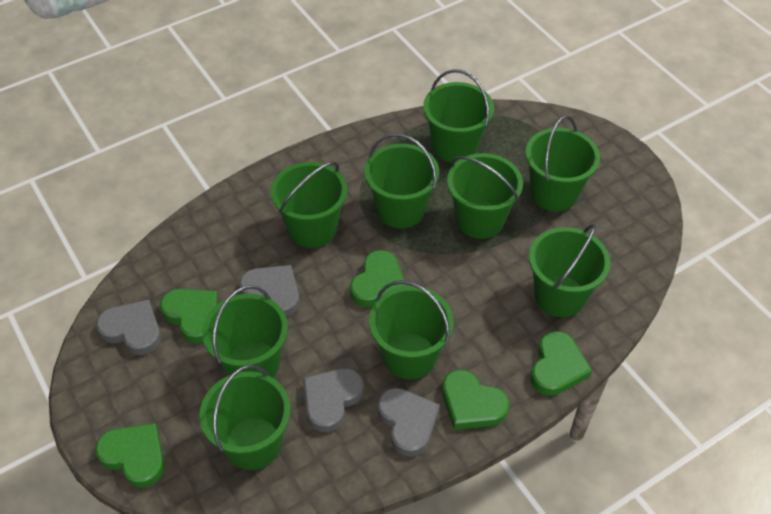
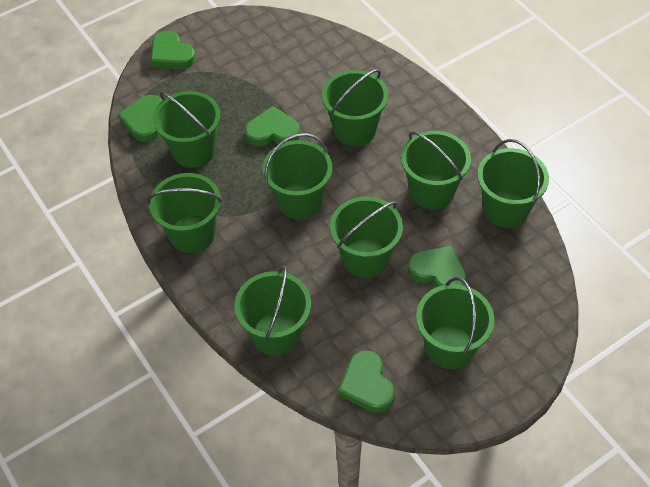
grey heart: 4 -> 0

